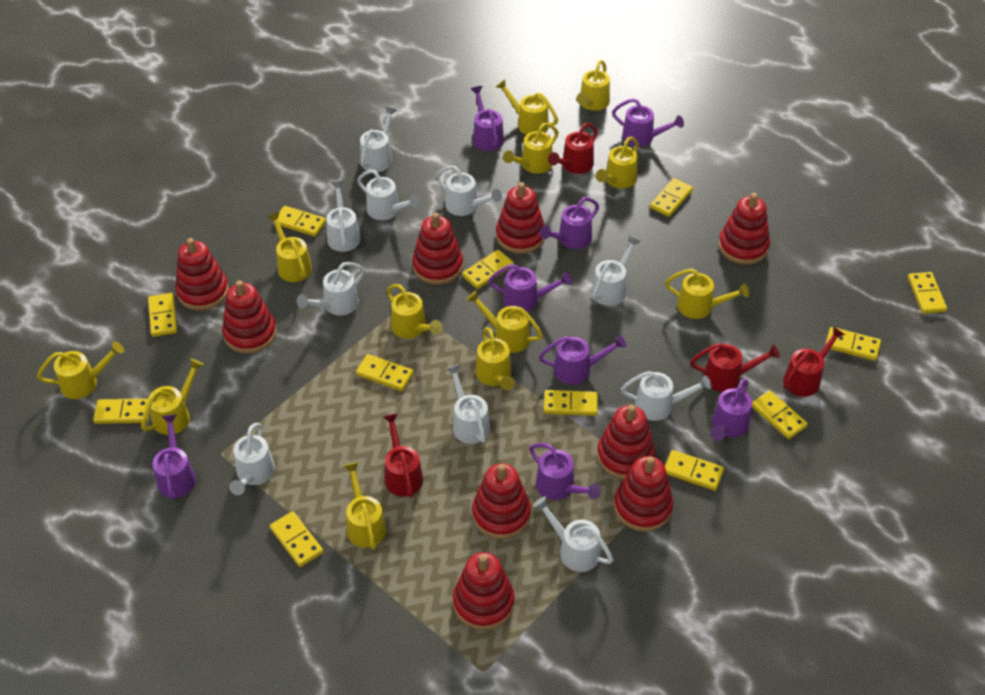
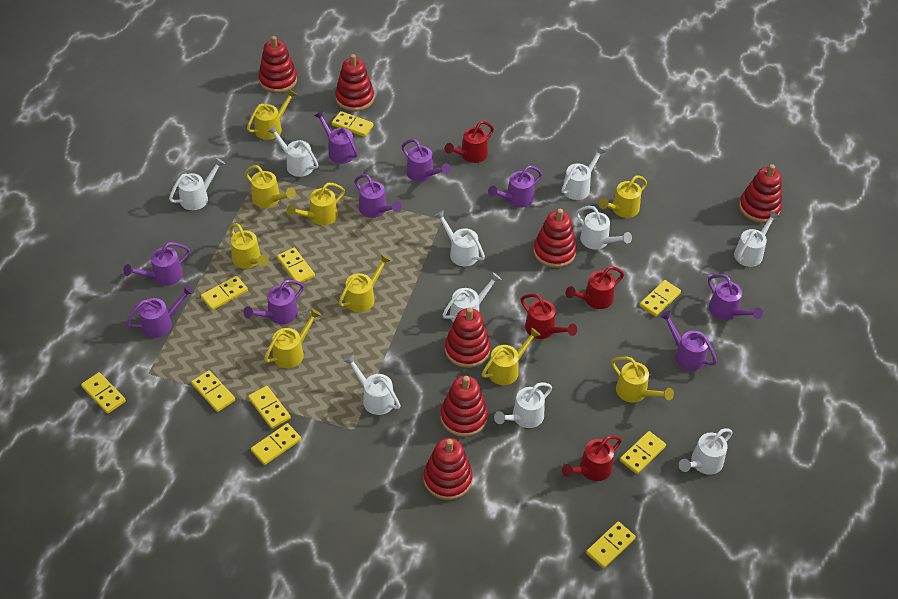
purple watering can: 8 -> 9
red stacking toy: 9 -> 7
yellow domino: 12 -> 10
yellow watering can: 12 -> 9

